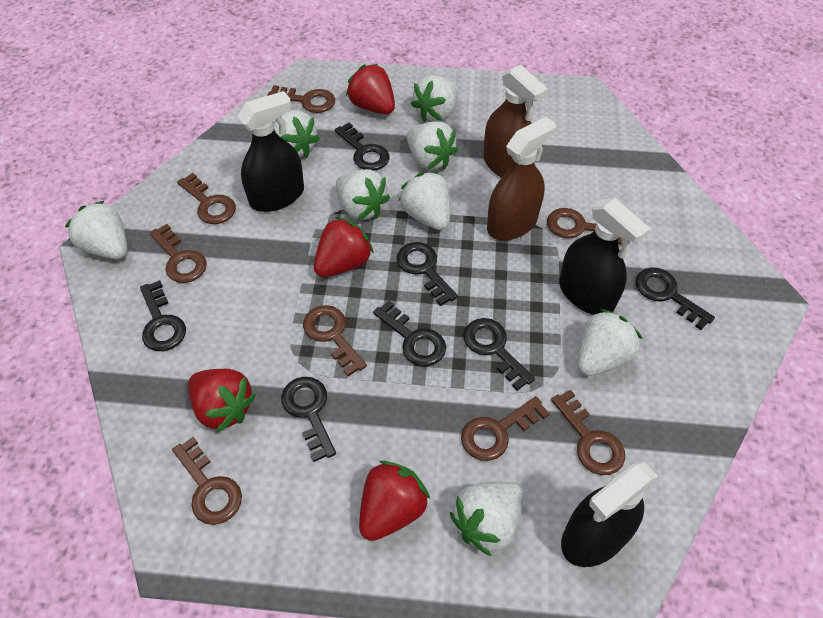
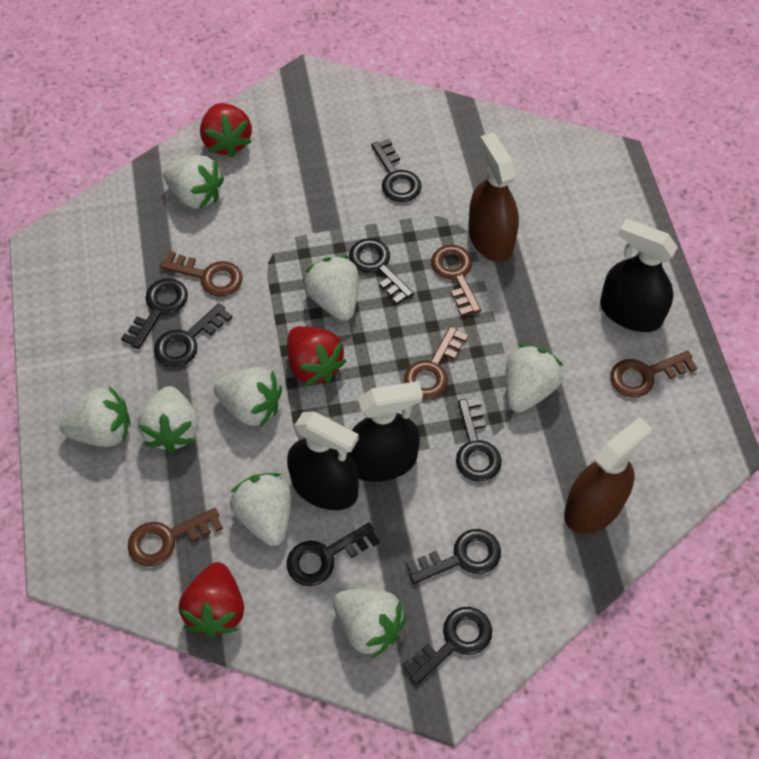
black key: 7 -> 8
brown key: 8 -> 5
red strawberry: 4 -> 3

